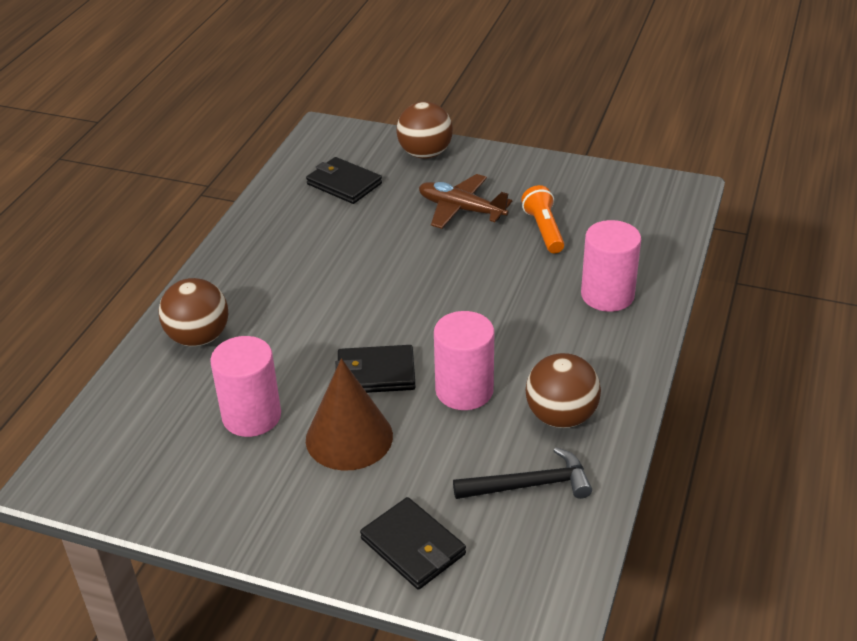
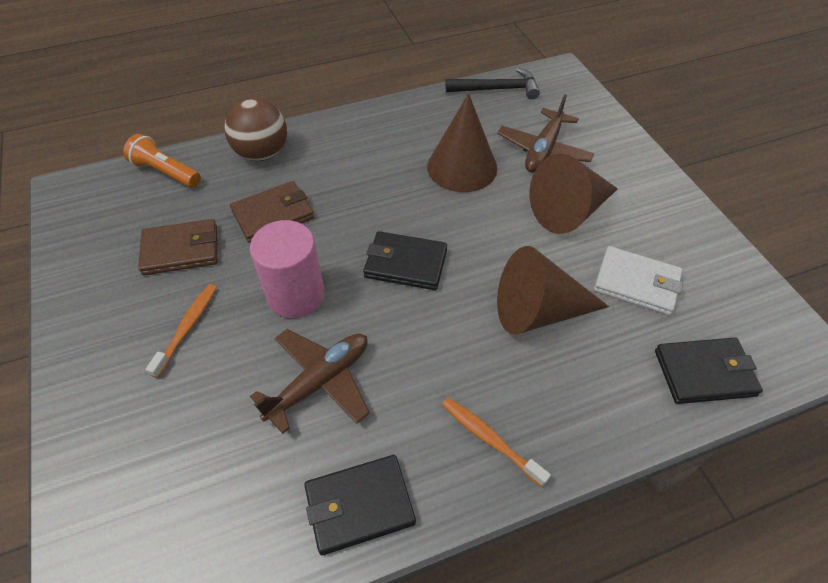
brown ball: 3 -> 1
brown cone: 1 -> 3
brown plane: 1 -> 2
brown wallet: 0 -> 2
orange toothbrush: 0 -> 2
pink cylinder: 3 -> 1
white wallet: 0 -> 1

